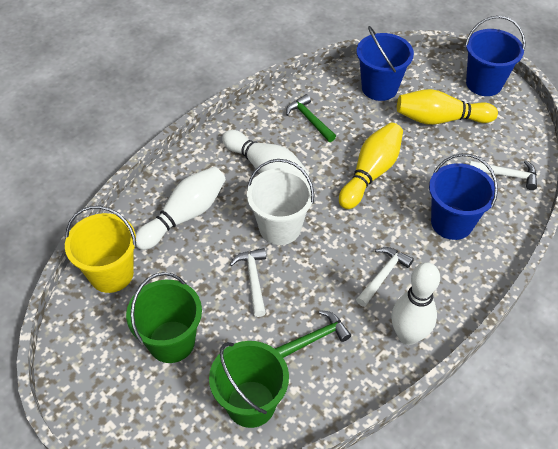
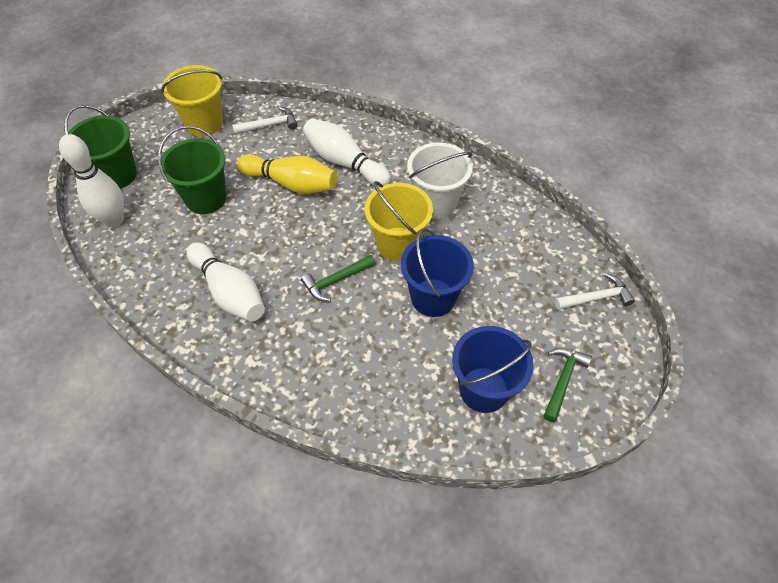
blue bucket: 3 -> 2
white hammer: 3 -> 2
yellow bowling pin: 2 -> 1
yellow bucket: 1 -> 2

